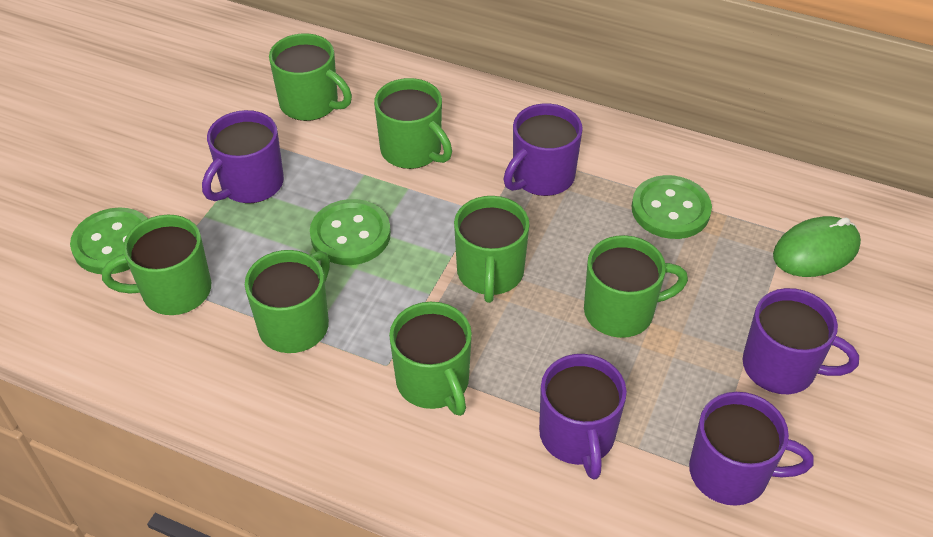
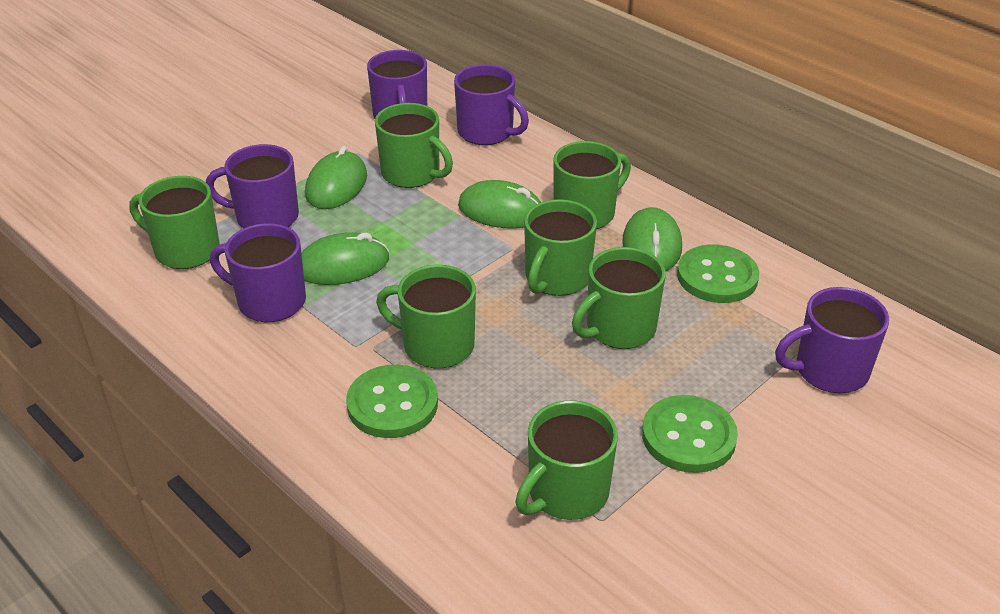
green mouse: 1 -> 4

